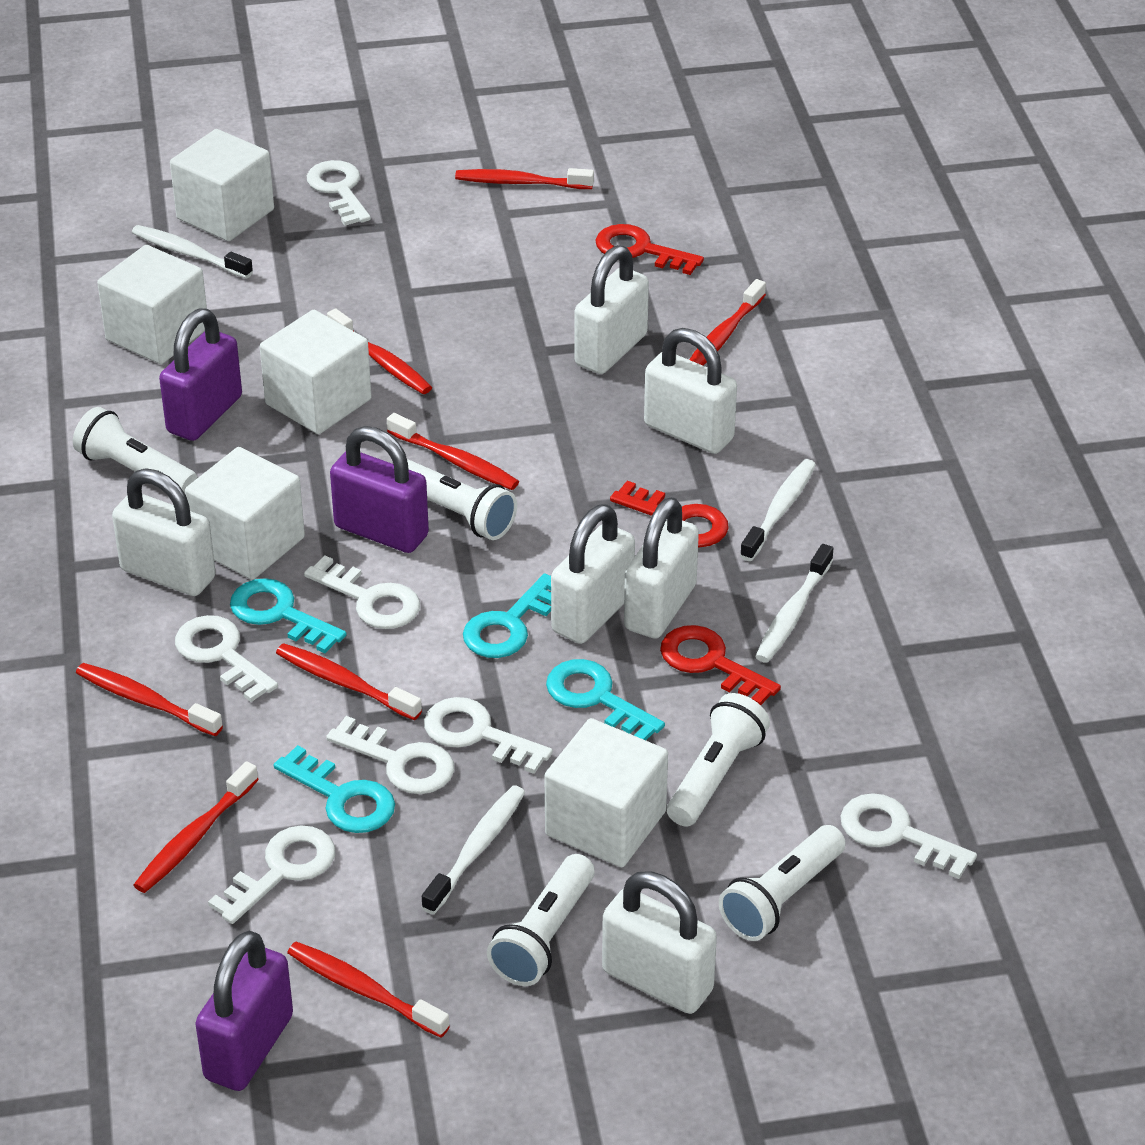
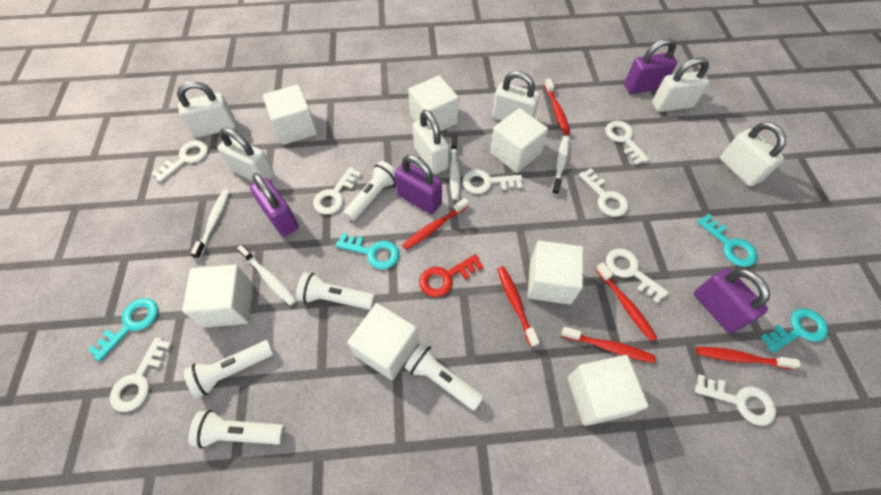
purple padlock: 3 -> 4
red key: 3 -> 1
red toothbrush: 8 -> 6
white cube: 5 -> 7
white key: 7 -> 8

